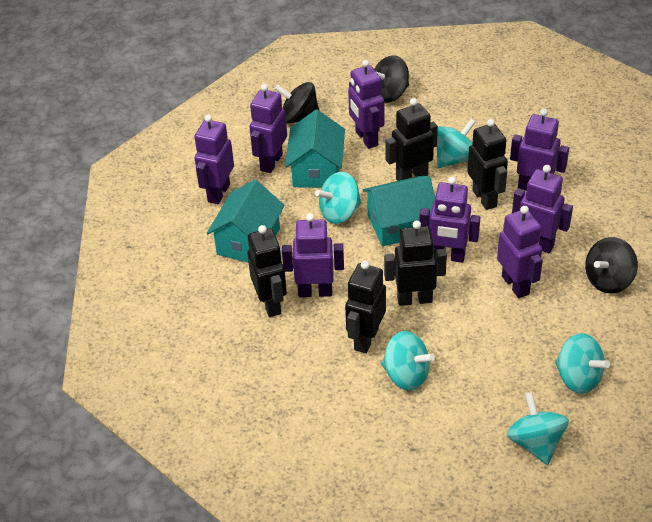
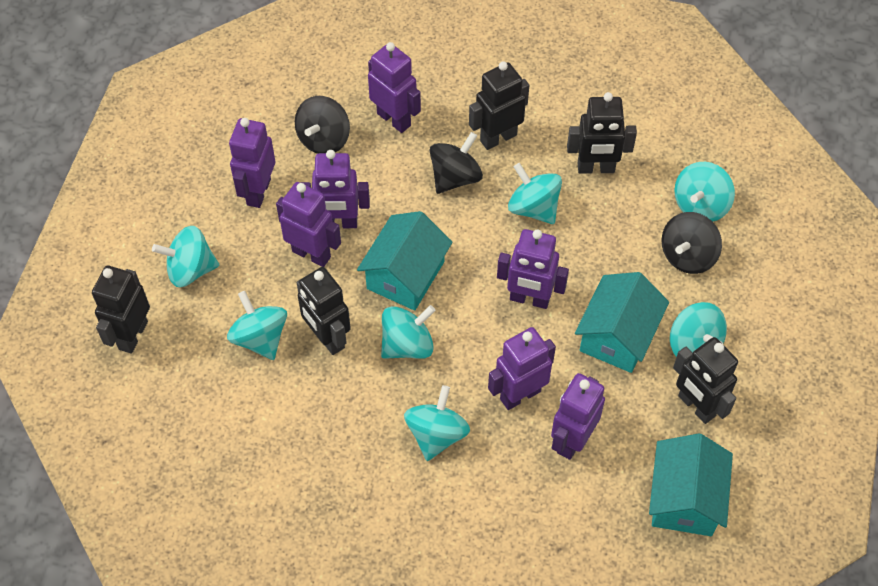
purple robot: 8 -> 7
turquoise spinning top: 5 -> 7

